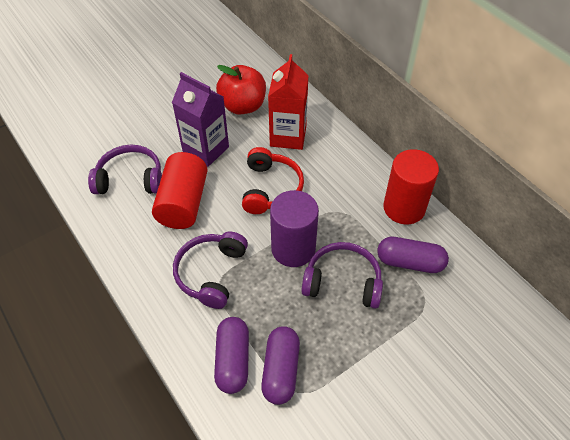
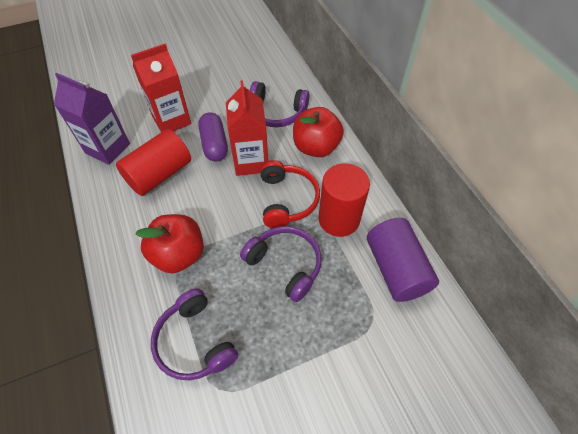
purple capsule: 3 -> 1
red apple: 1 -> 2
red carton: 1 -> 2

